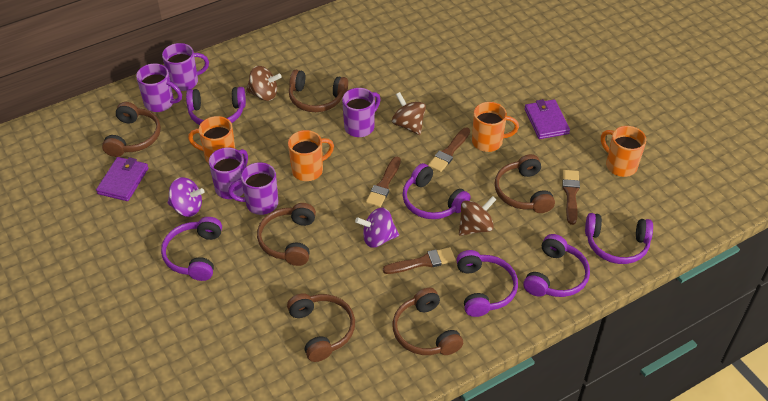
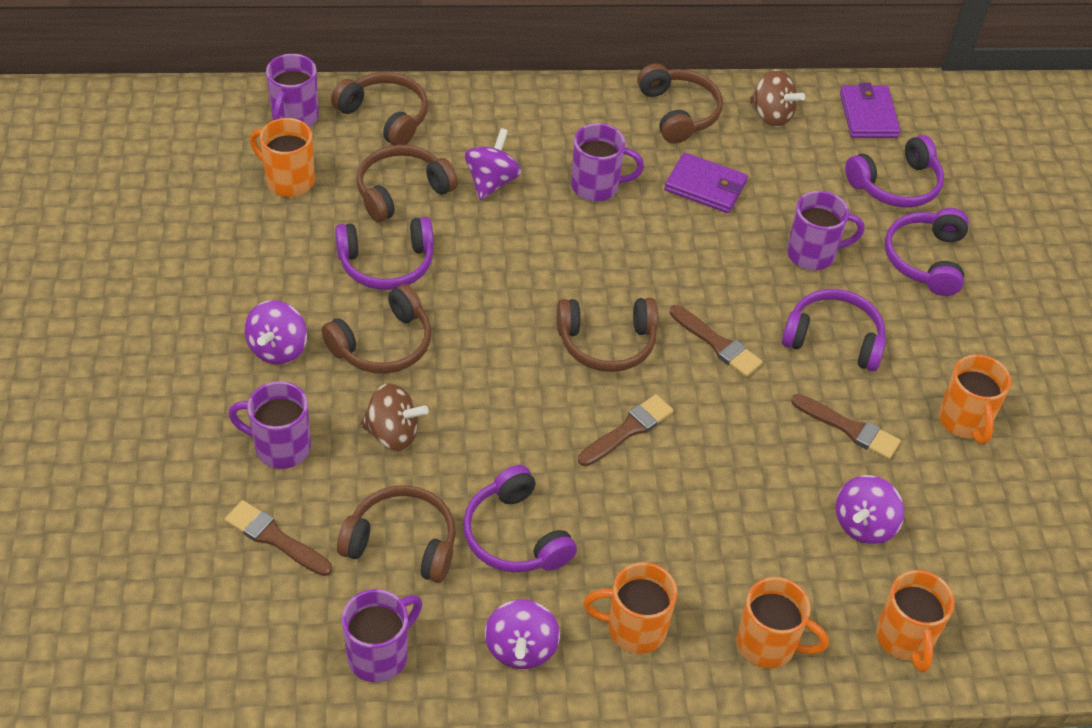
brown spinning top: 3 -> 2
orange mug: 4 -> 5
purple headphones: 6 -> 5
purple spinning top: 2 -> 4

